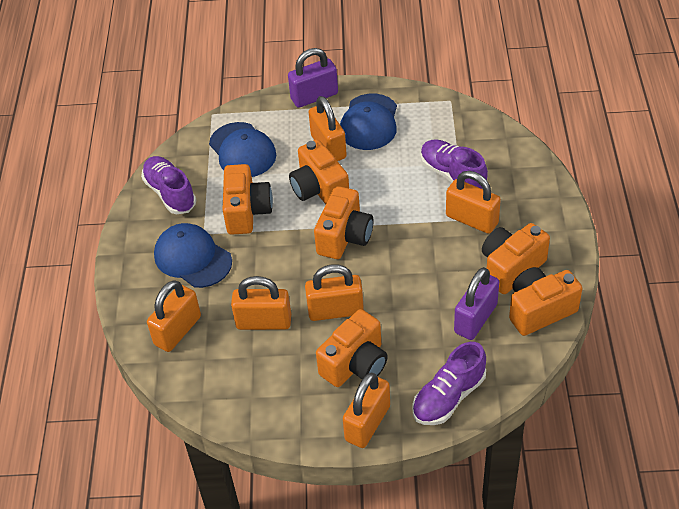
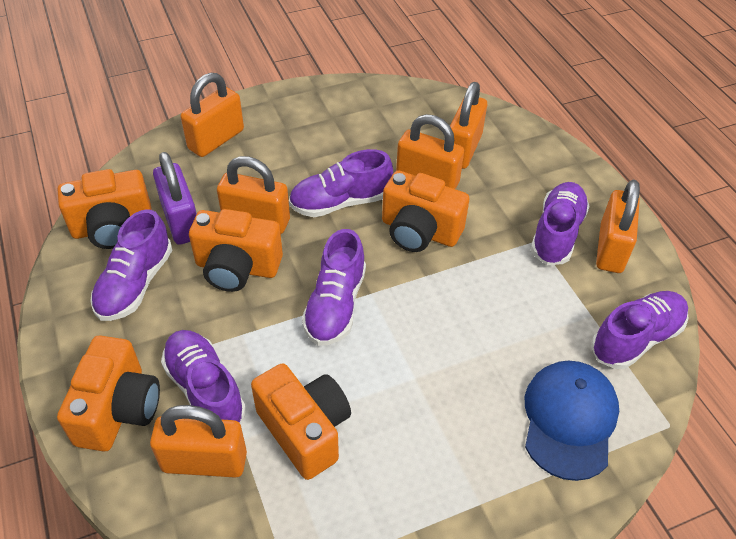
blue cap: 3 -> 1
orange camera: 6 -> 5
purple padlock: 2 -> 1
purple shoe: 3 -> 6

